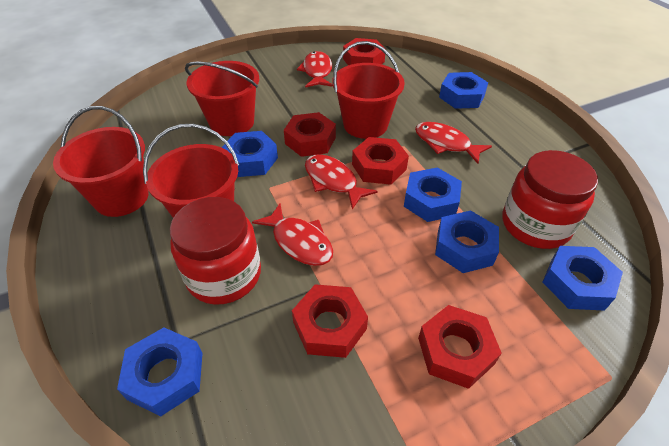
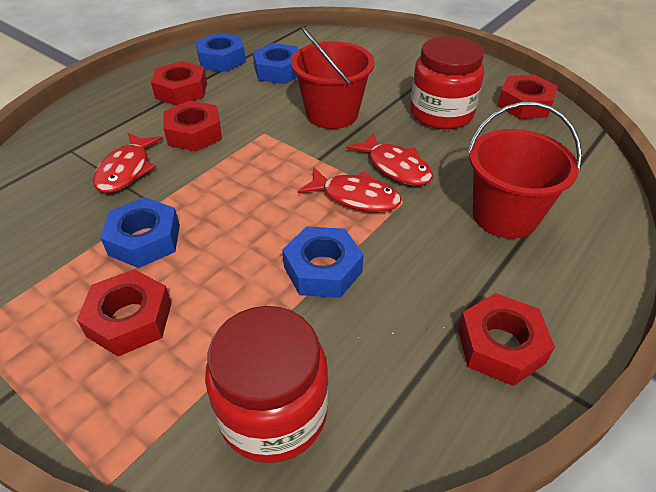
blue nut: 6 -> 4
red bucket: 4 -> 2
red fish: 4 -> 3

